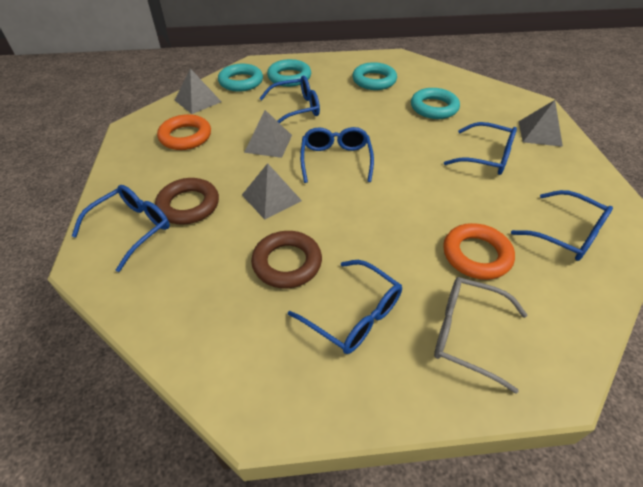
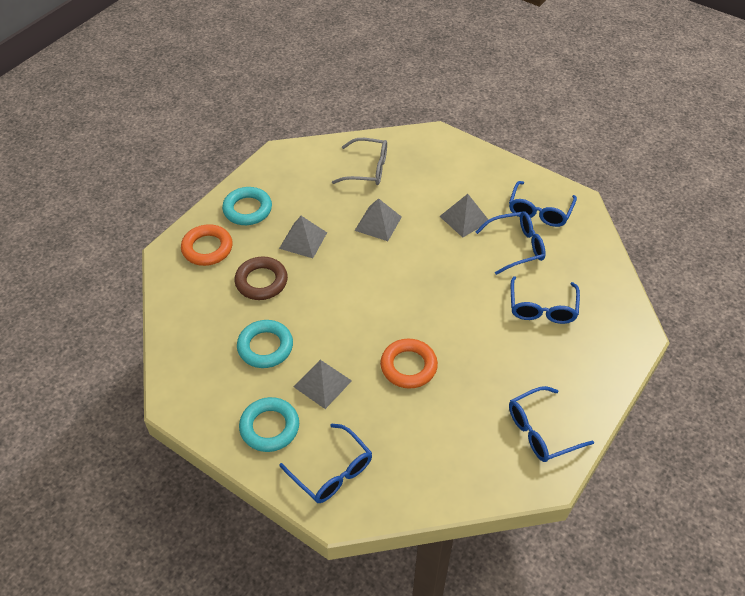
blue glasses: 6 -> 5
brown ring: 2 -> 1
turquoise ring: 4 -> 3

